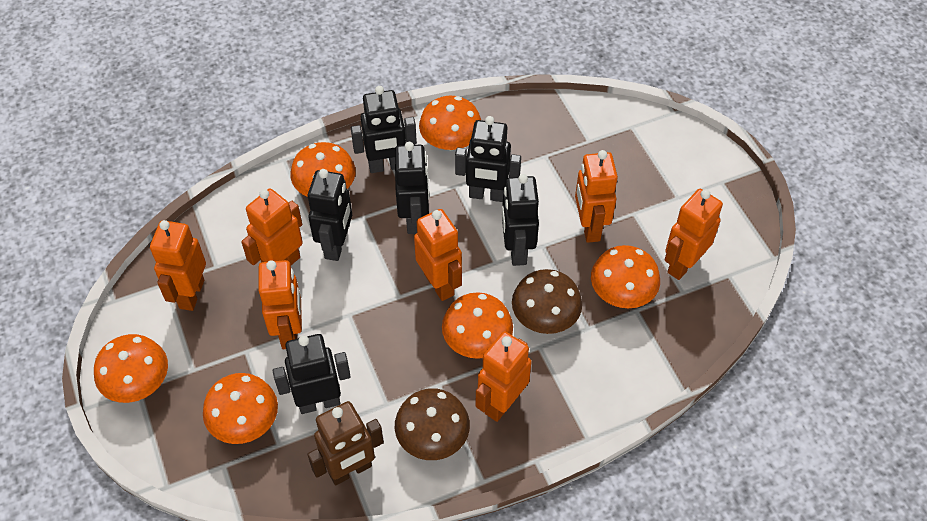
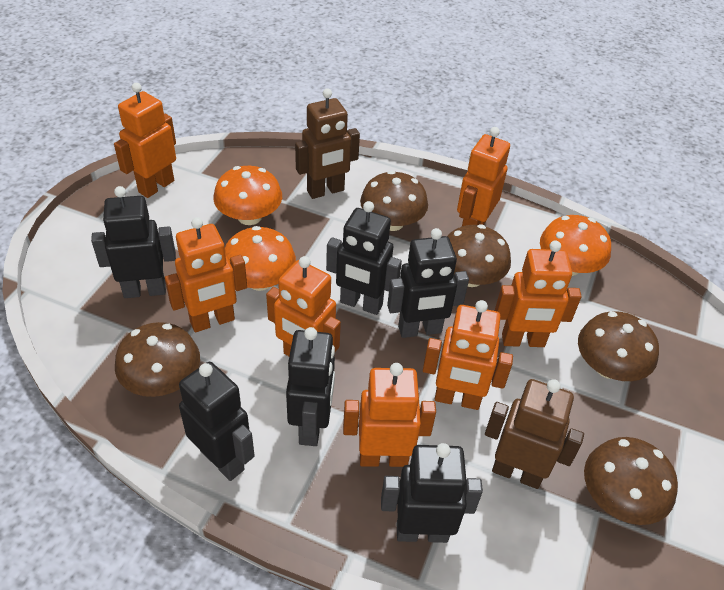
brown mushroom: 2 -> 5
brown robot: 1 -> 2
orange mushroom: 6 -> 3

